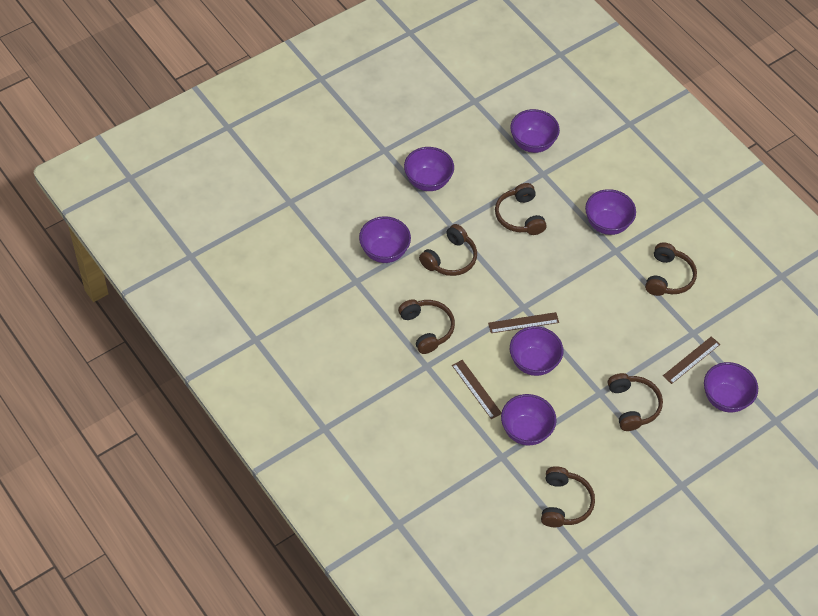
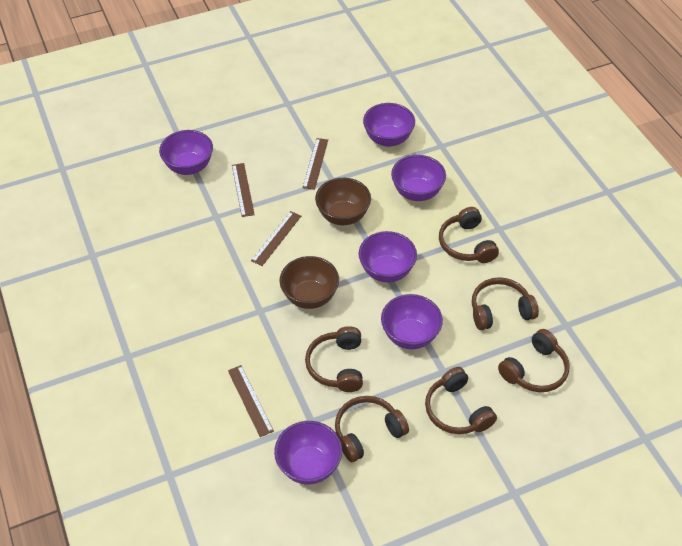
brown bowl: 0 -> 2
brown ruler: 3 -> 4
purple bowl: 7 -> 6

